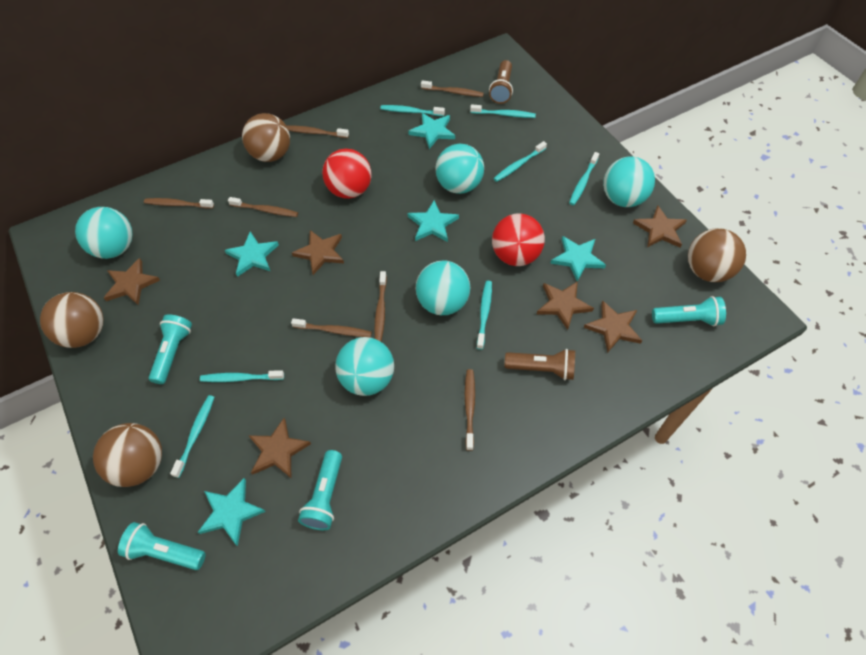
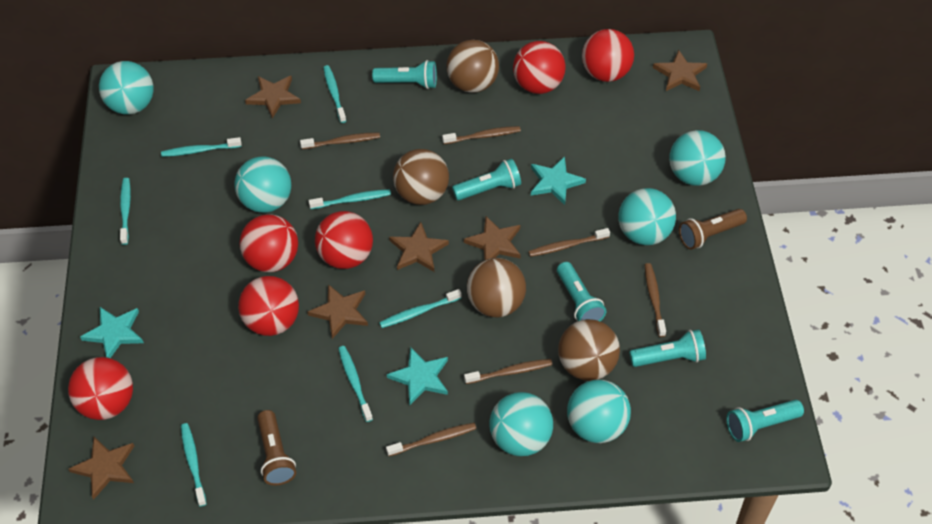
brown toothbrush: 7 -> 6
red ball: 2 -> 6
turquoise ball: 5 -> 6
turquoise flashlight: 4 -> 5
turquoise star: 5 -> 3

